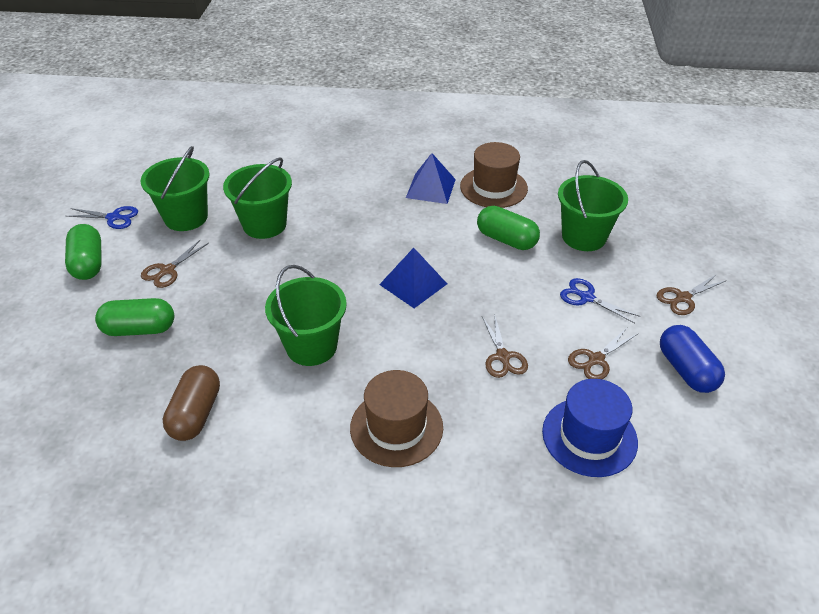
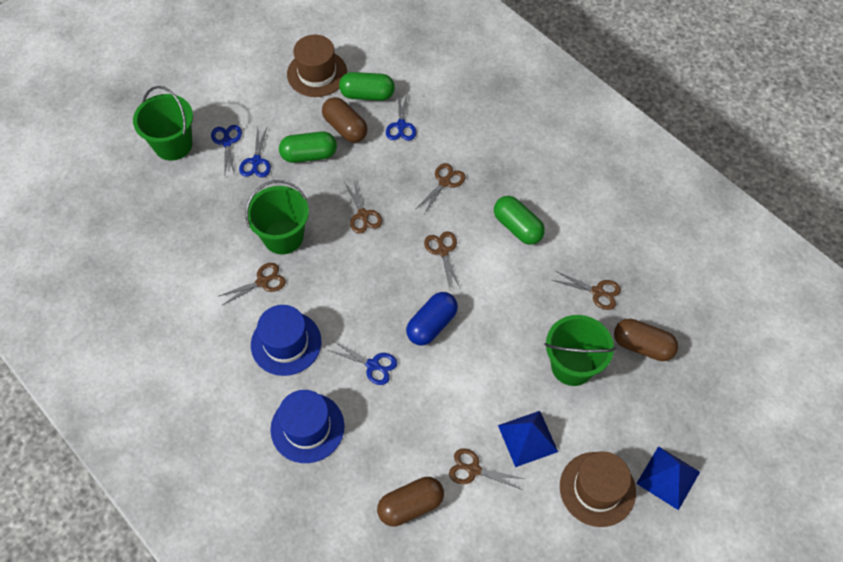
blue hat: 1 -> 2
blue scissors: 2 -> 4
brown capsule: 1 -> 3
brown scissors: 4 -> 6
green bucket: 4 -> 3

